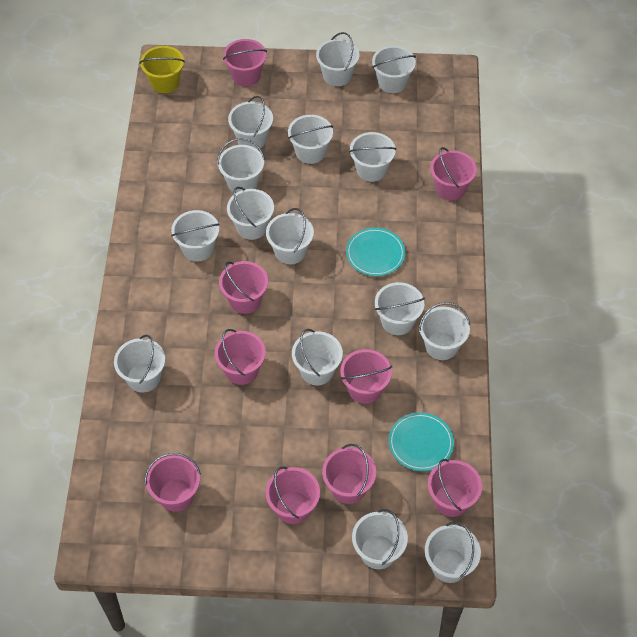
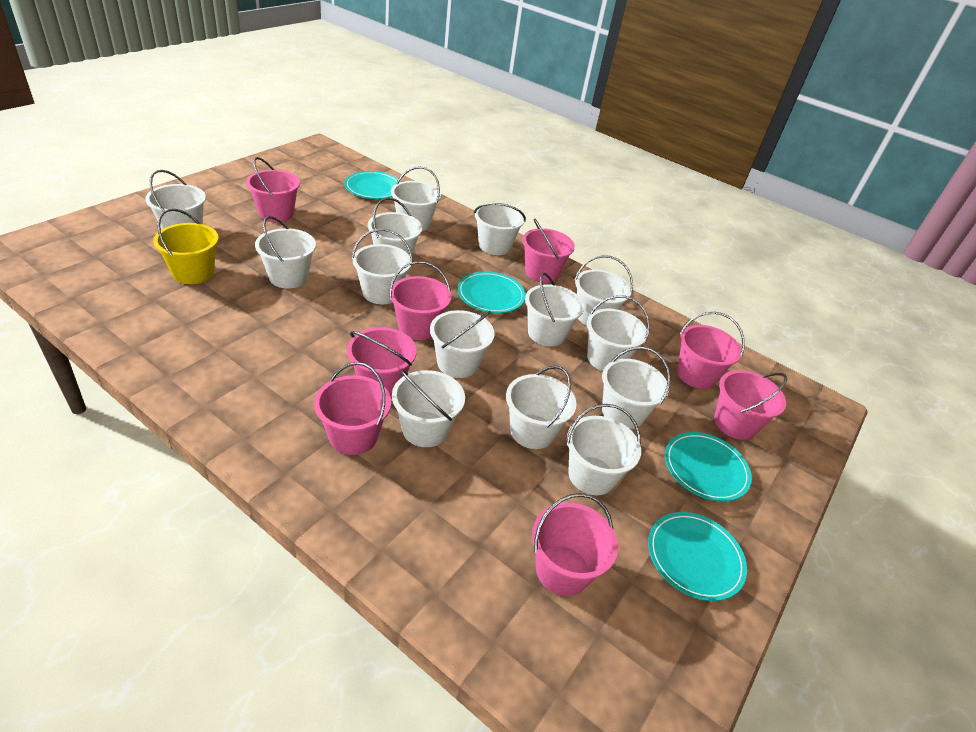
pink bucket: 9 -> 8
turquoise plate: 2 -> 4
white bucket: 15 -> 14

